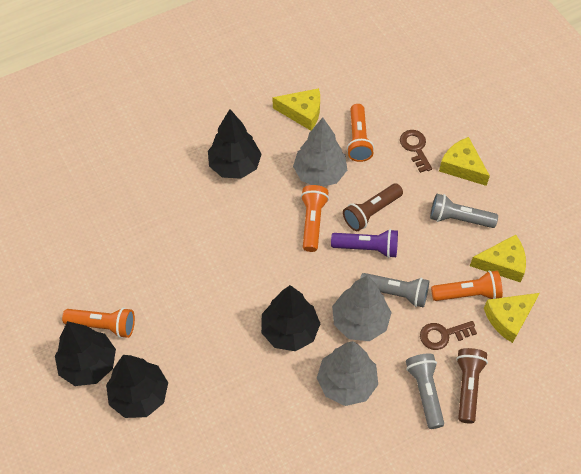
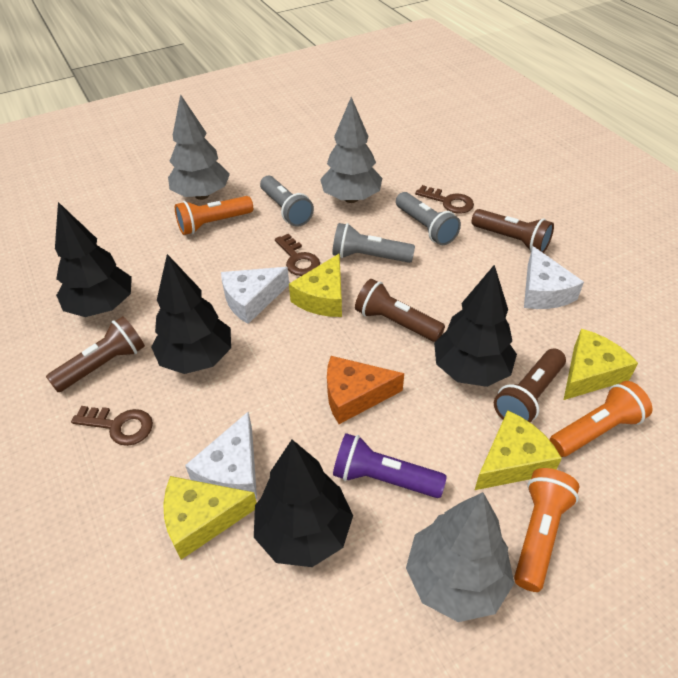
brown flashlight: 2 -> 4
brown key: 2 -> 3
orange cheese: 0 -> 1
orange flashlight: 4 -> 3
white cheese: 0 -> 3

